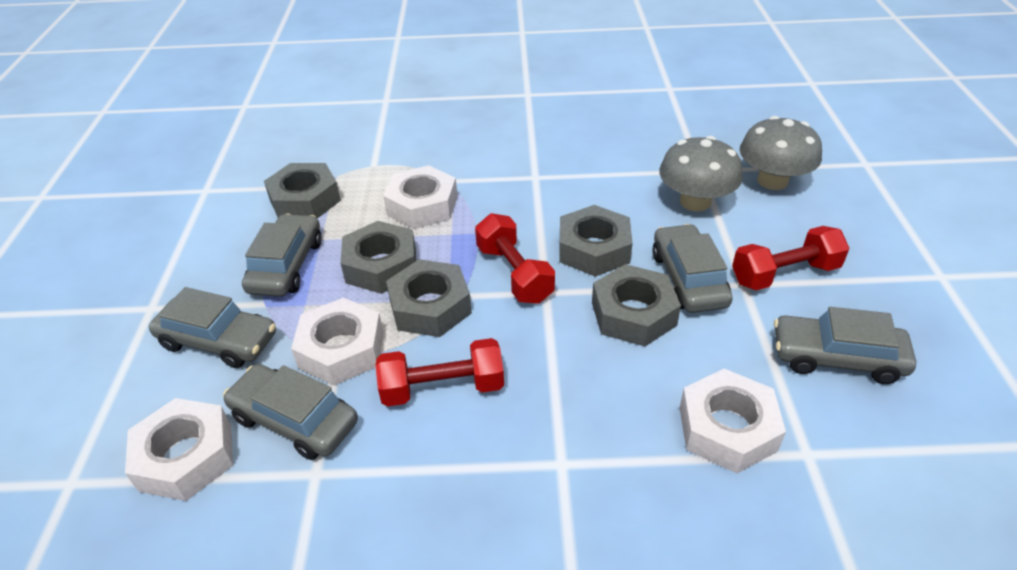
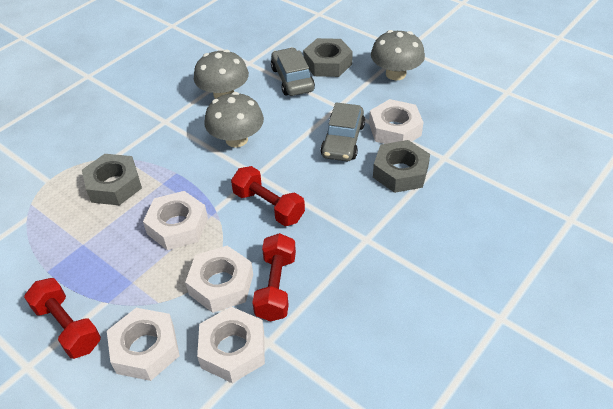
grey car: 5 -> 2
grey mushroom: 2 -> 3
grey nut: 5 -> 3
white nut: 4 -> 5

